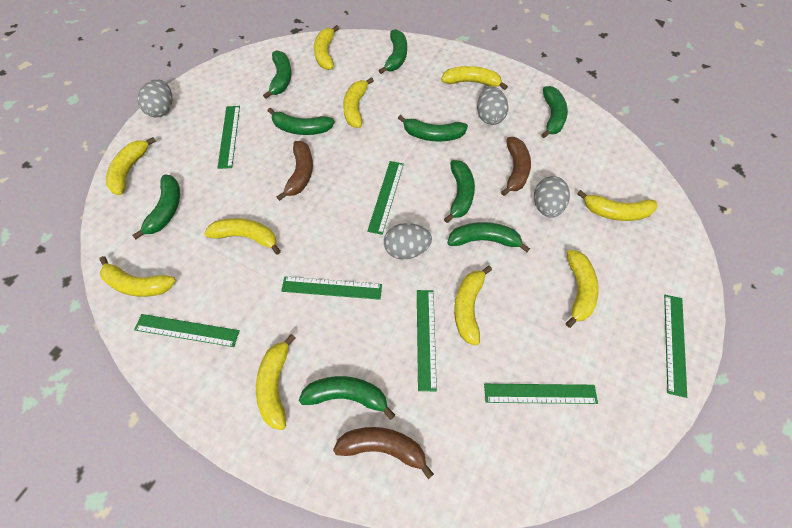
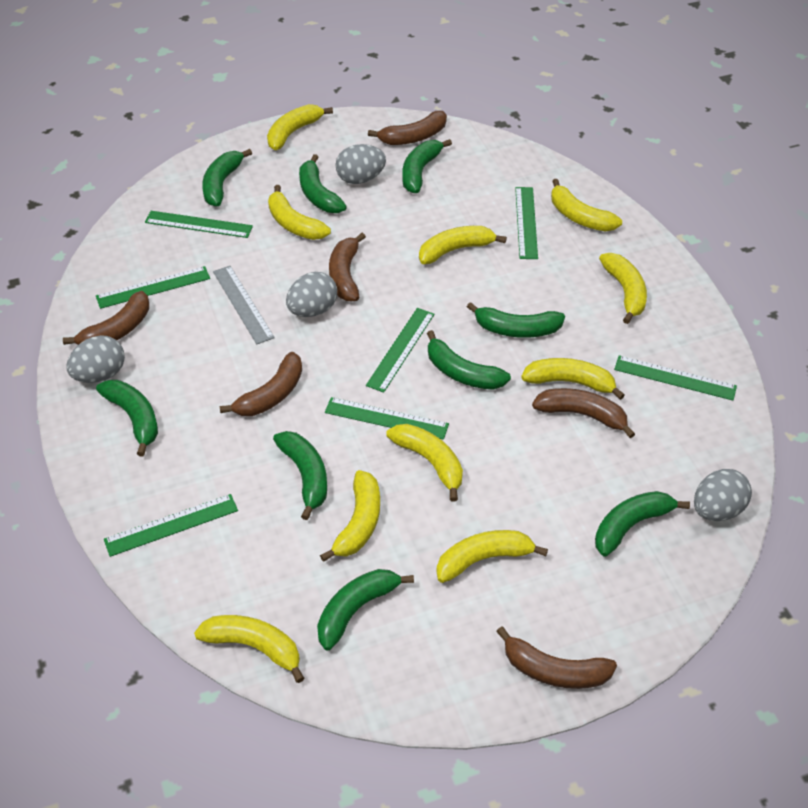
brown banana: 3 -> 6
grey ruler: 0 -> 1

